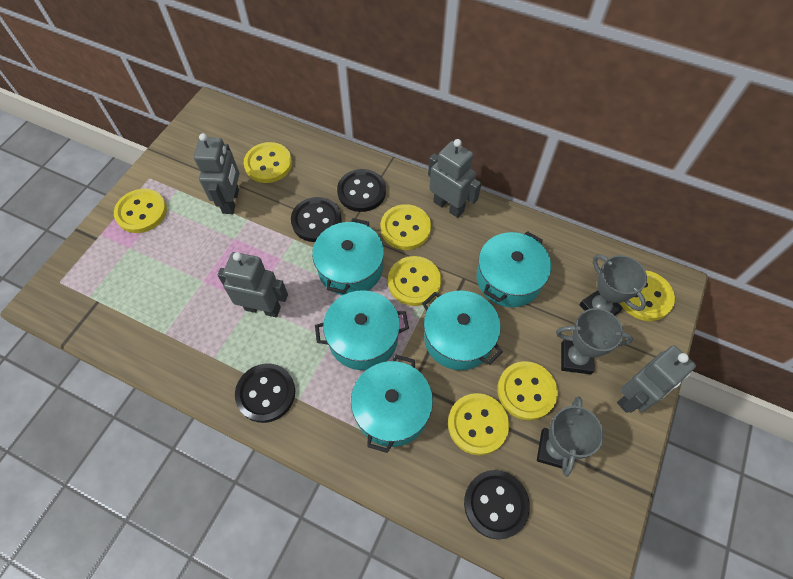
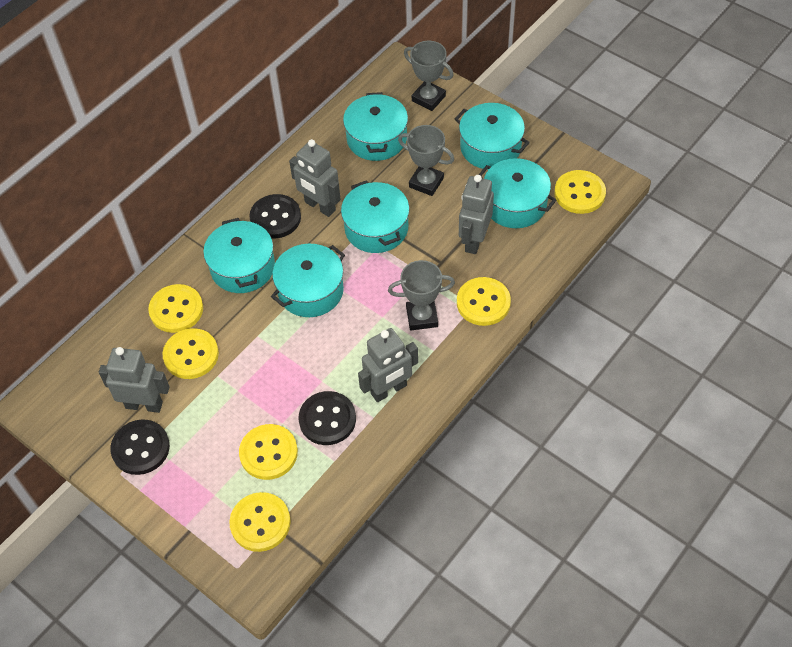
black button: 4 -> 3
turquoise pot: 5 -> 6
yellow button: 7 -> 6

